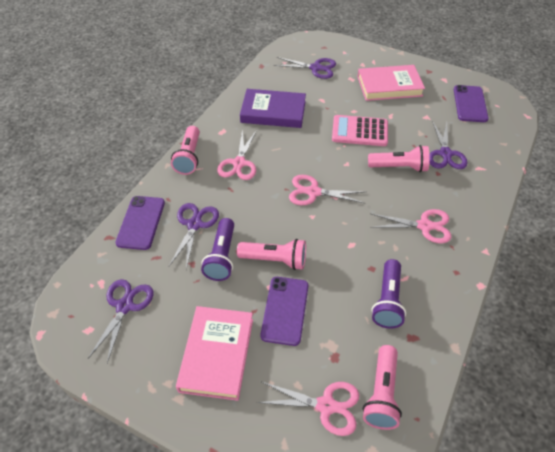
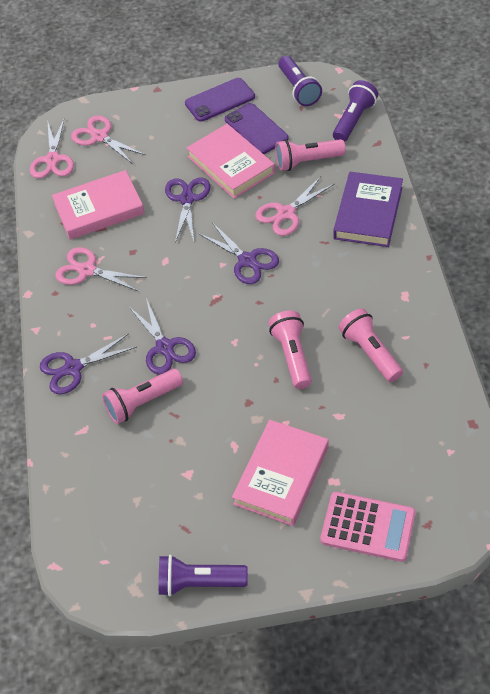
pink book: 2 -> 3
purple flashlight: 2 -> 3
purple phone: 3 -> 2

